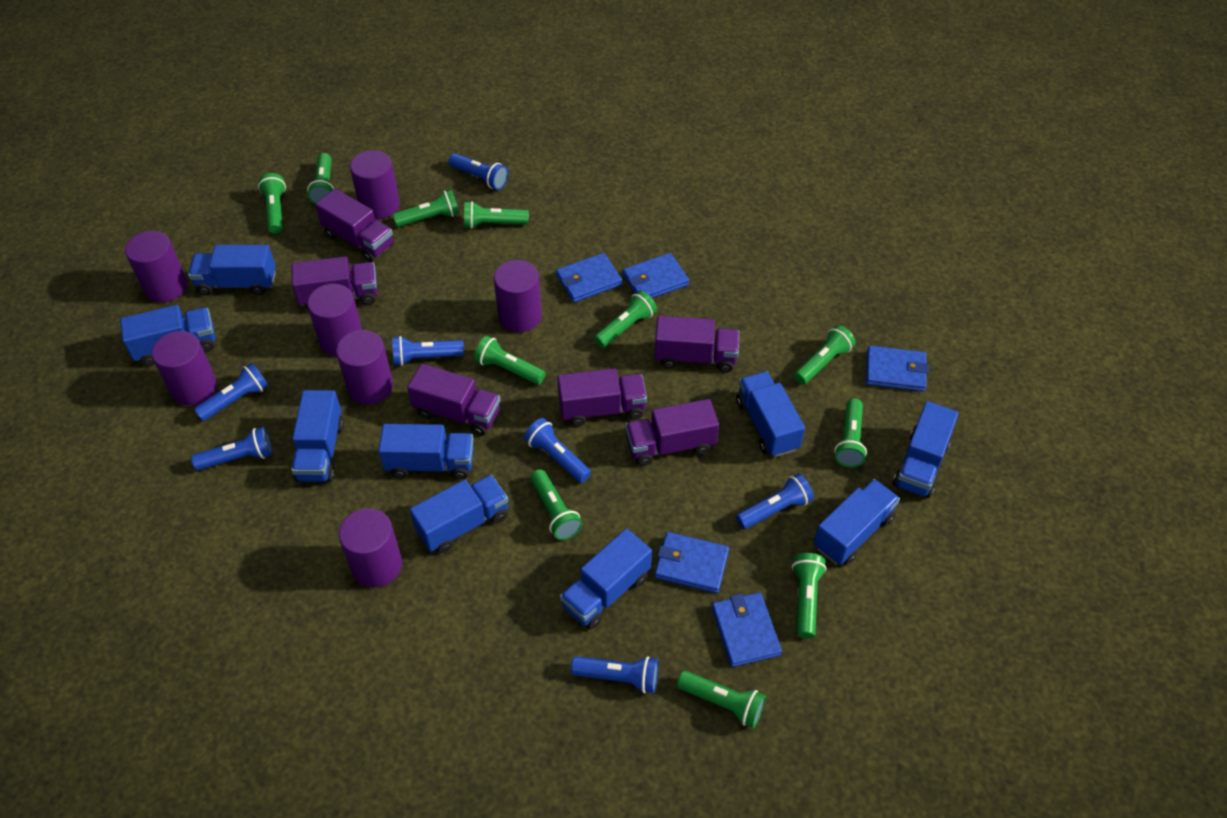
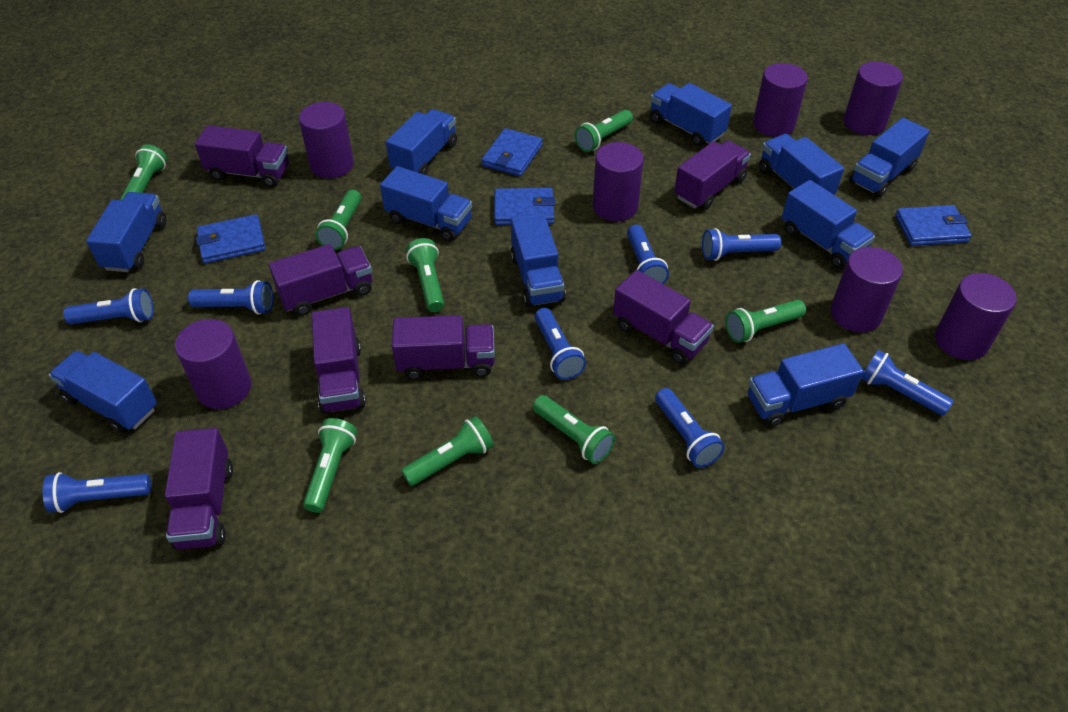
blue flashlight: 7 -> 8
blue truck: 9 -> 10
blue wallet: 5 -> 4
green flashlight: 11 -> 8
purple truck: 6 -> 7

